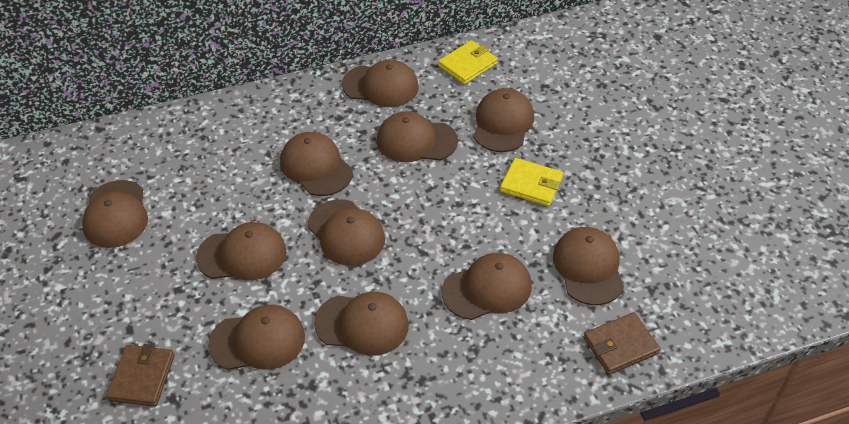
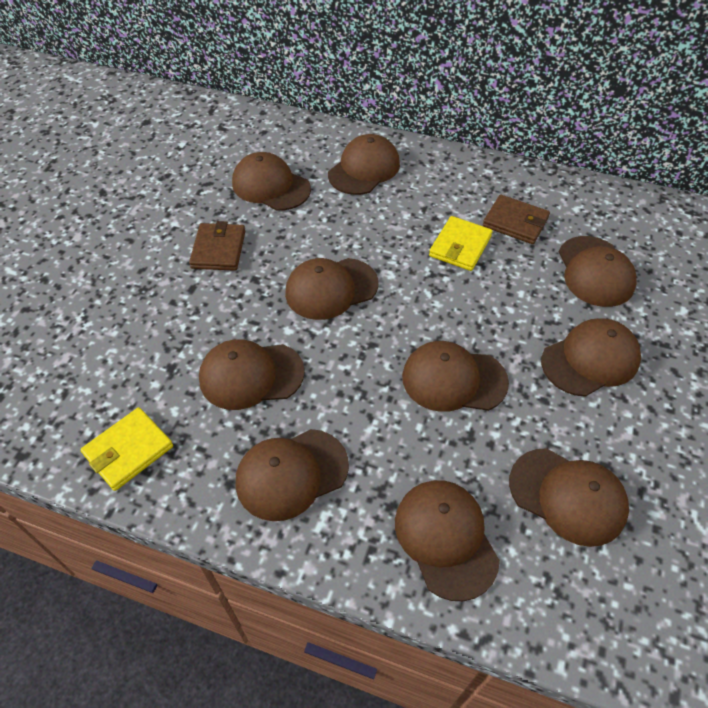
brown cap: 11 -> 10

